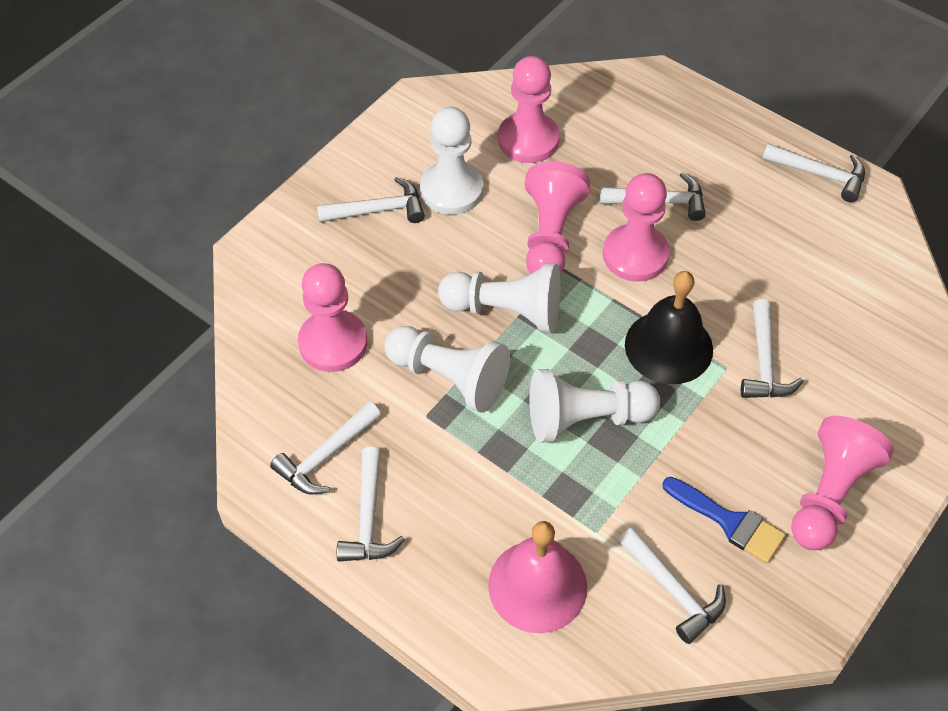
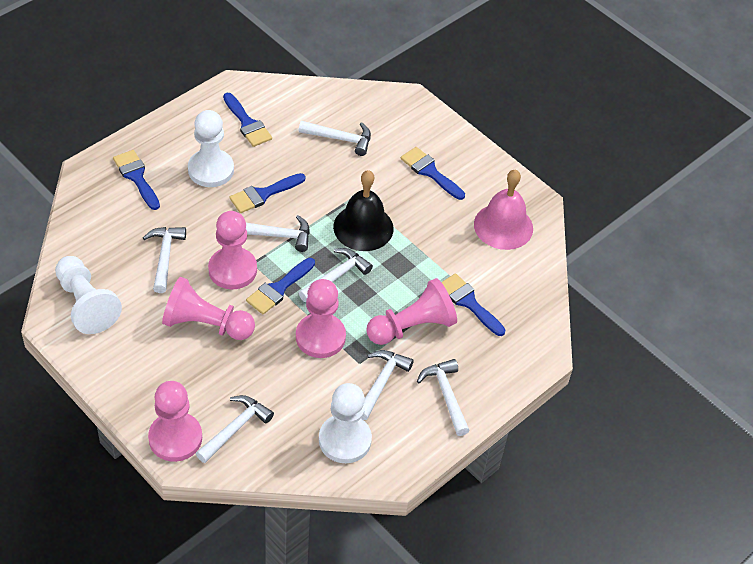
blue brush: 1 -> 6
white pawn: 4 -> 3

